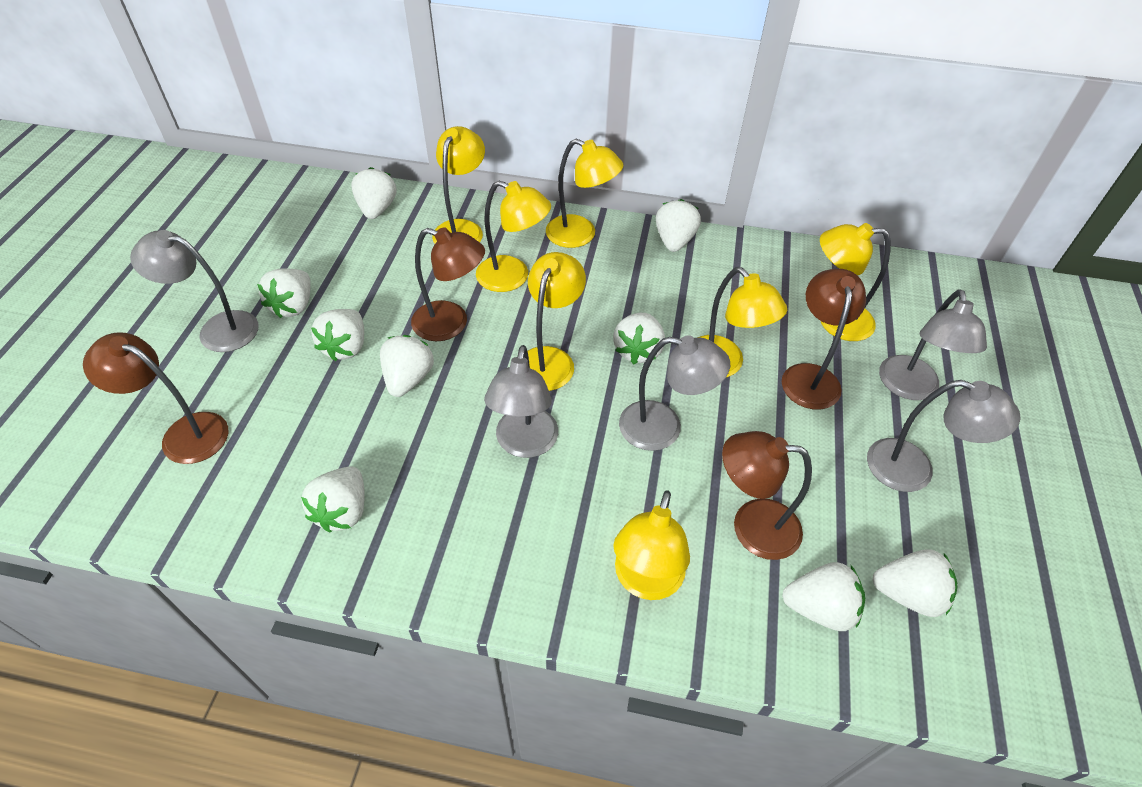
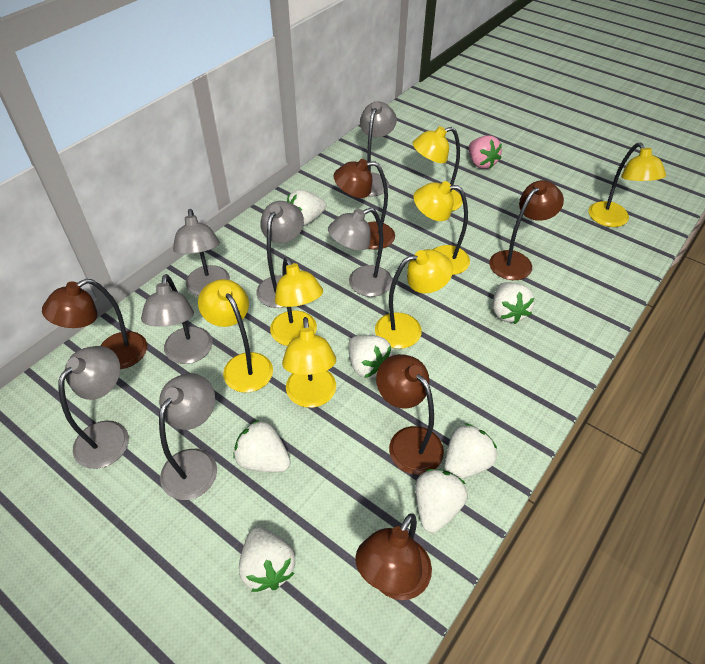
brown lamp: 4 -> 5
grey lamp: 5 -> 7
pink strawberry: 0 -> 1
white strawberry: 9 -> 7

